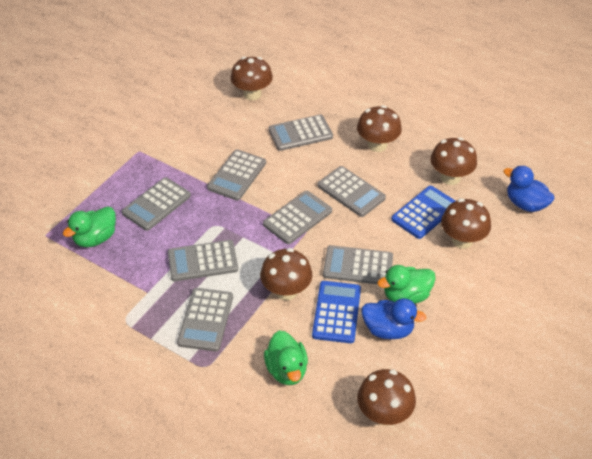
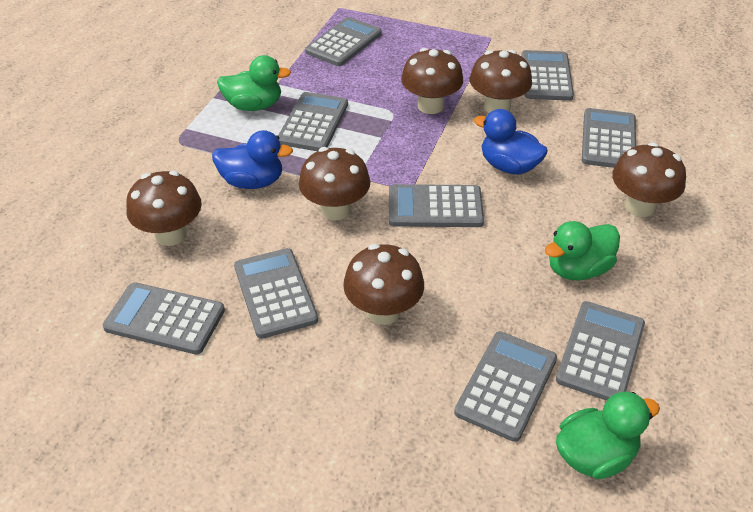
blue calculator: 2 -> 0
grey calculator: 8 -> 9

